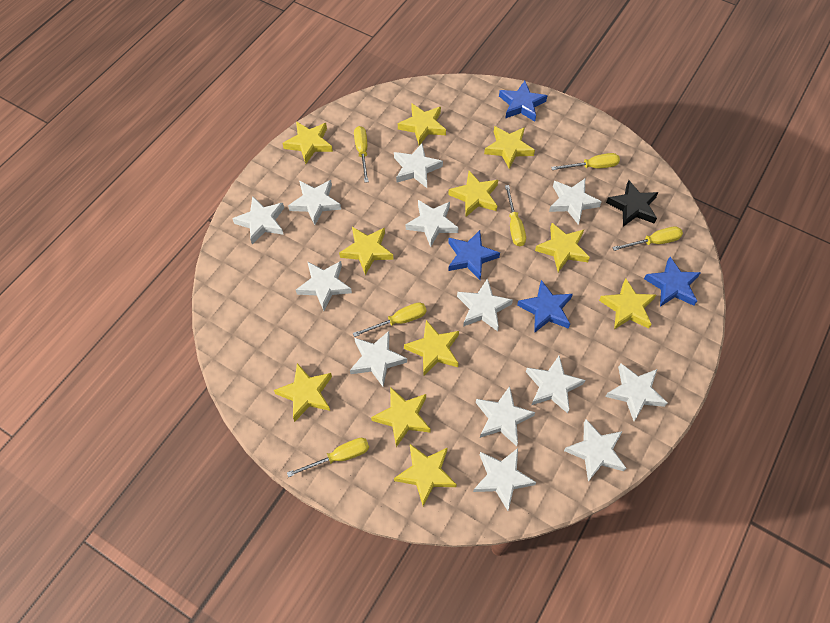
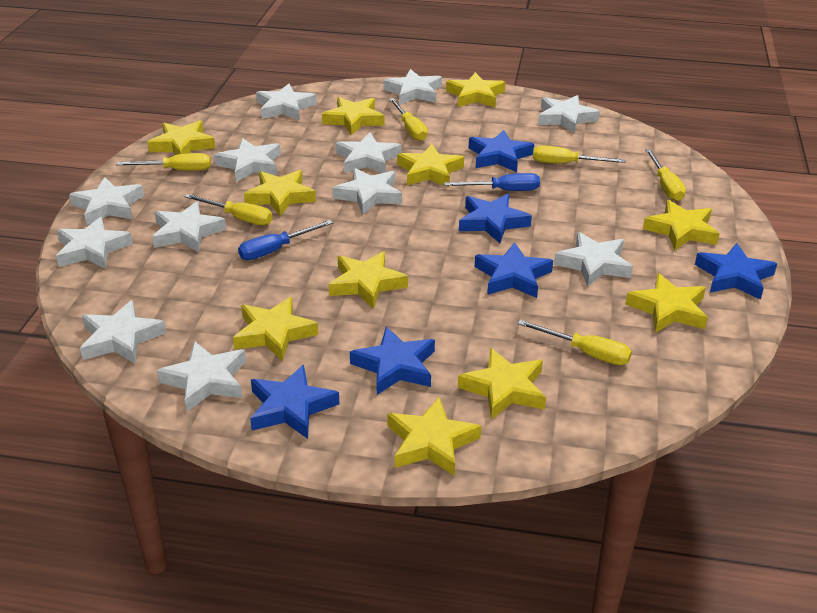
black star: 1 -> 0
blue screwdriver: 0 -> 2
blue star: 4 -> 6
white star: 13 -> 12

